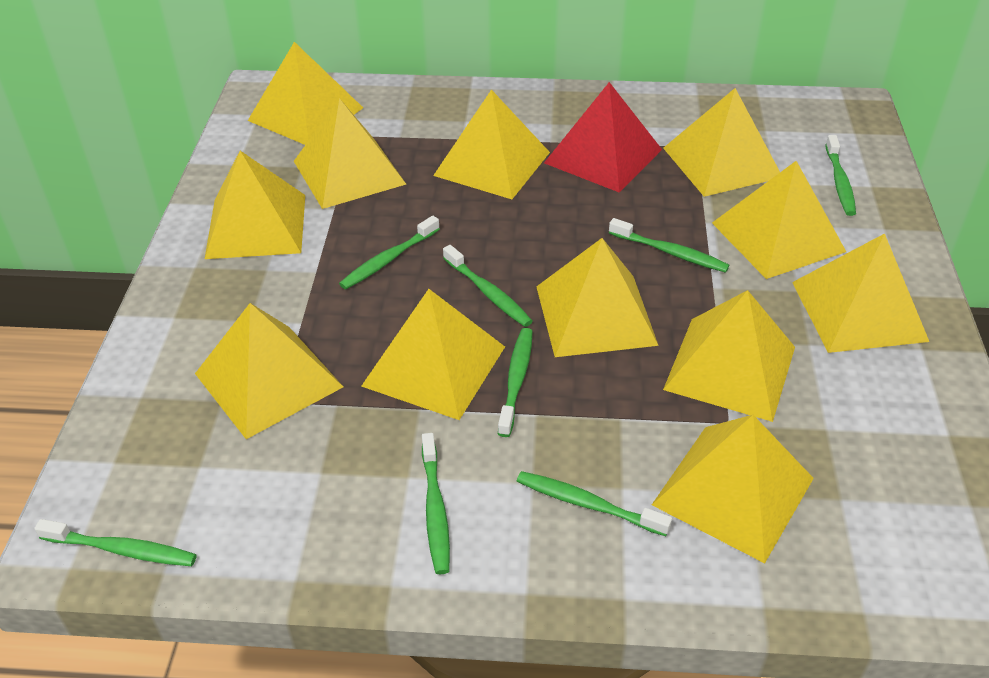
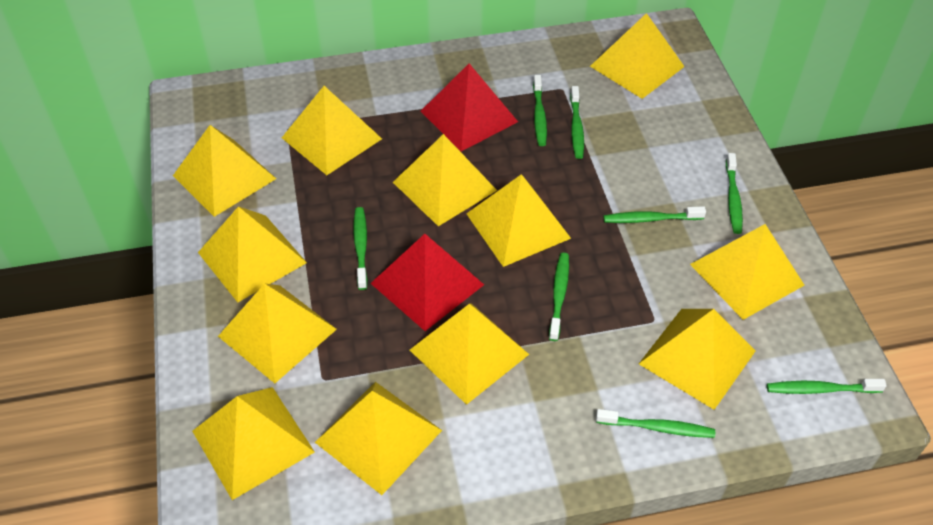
red pyramid: 1 -> 2

